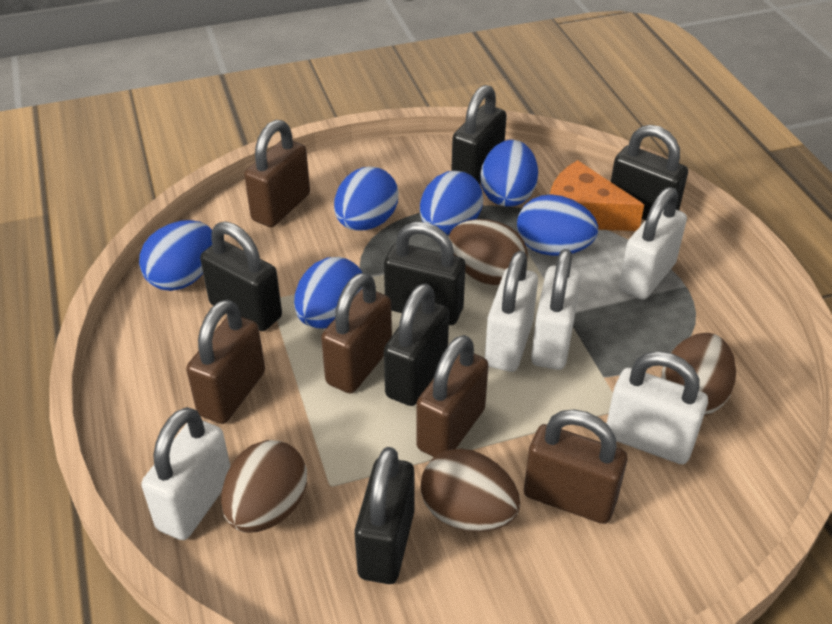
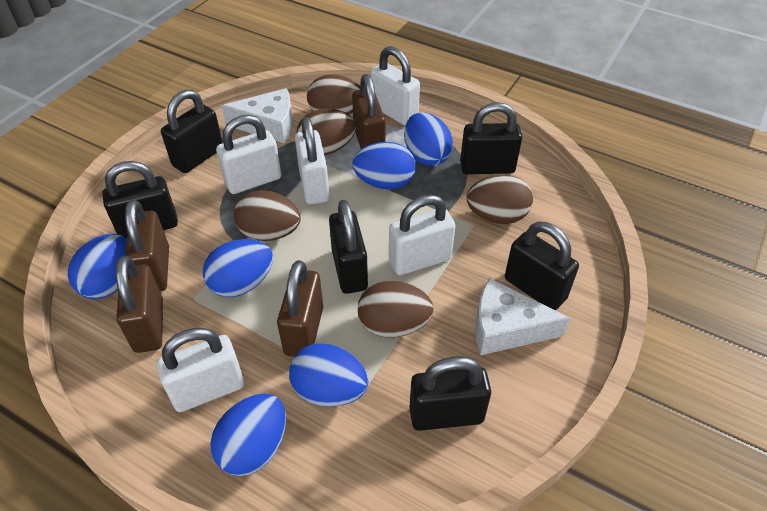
brown egg: 4 -> 5
brown padlock: 5 -> 4
orange cheese: 1 -> 0
white cheese: 0 -> 2

